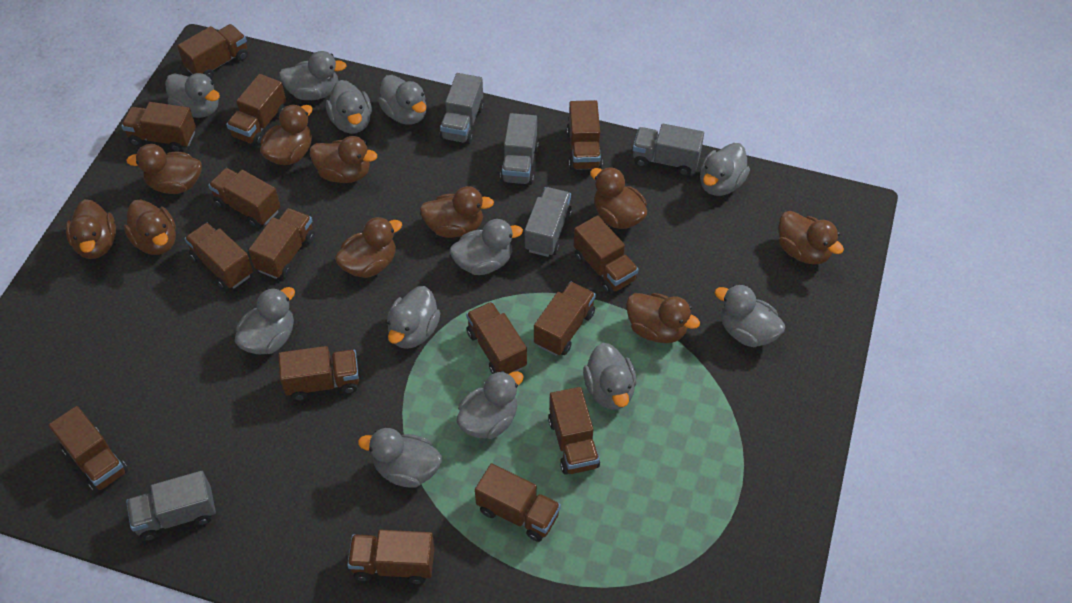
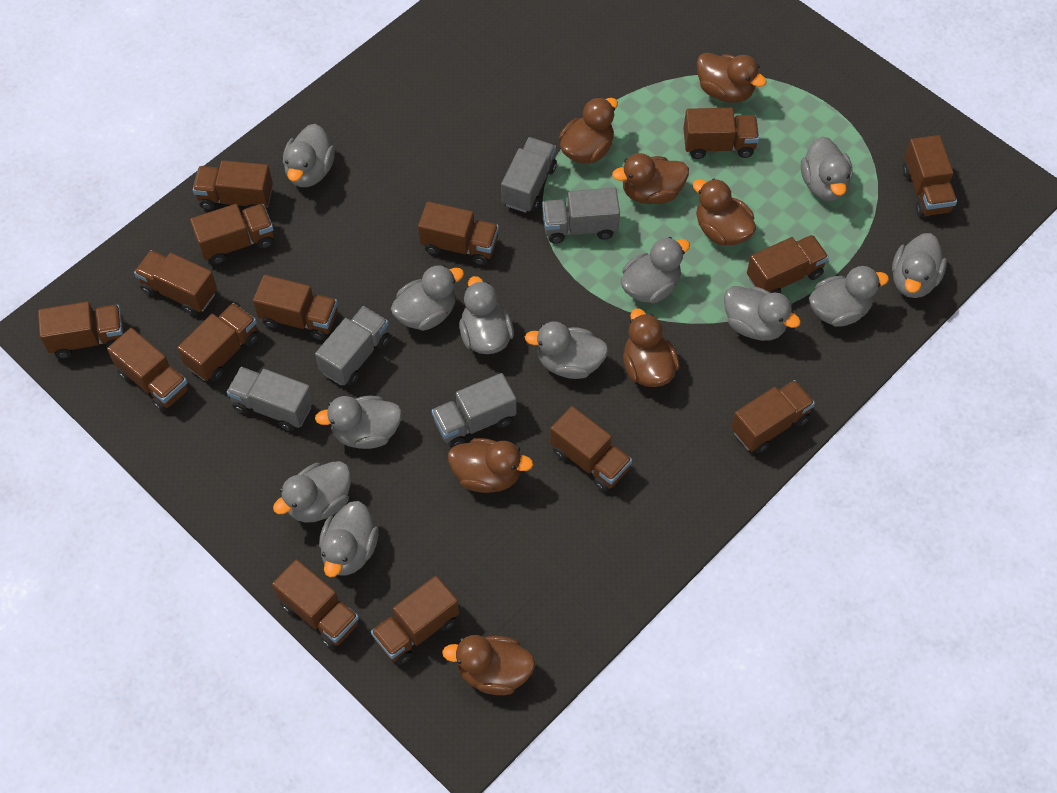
brown duck: 10 -> 7

